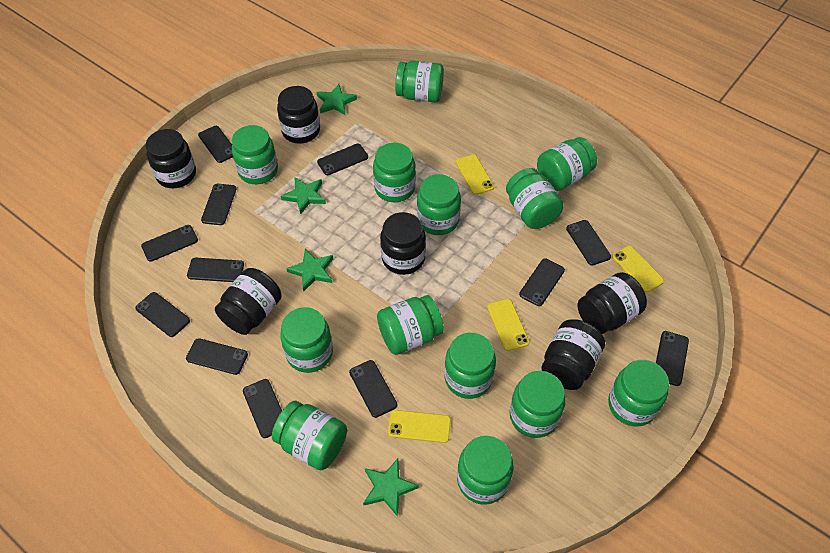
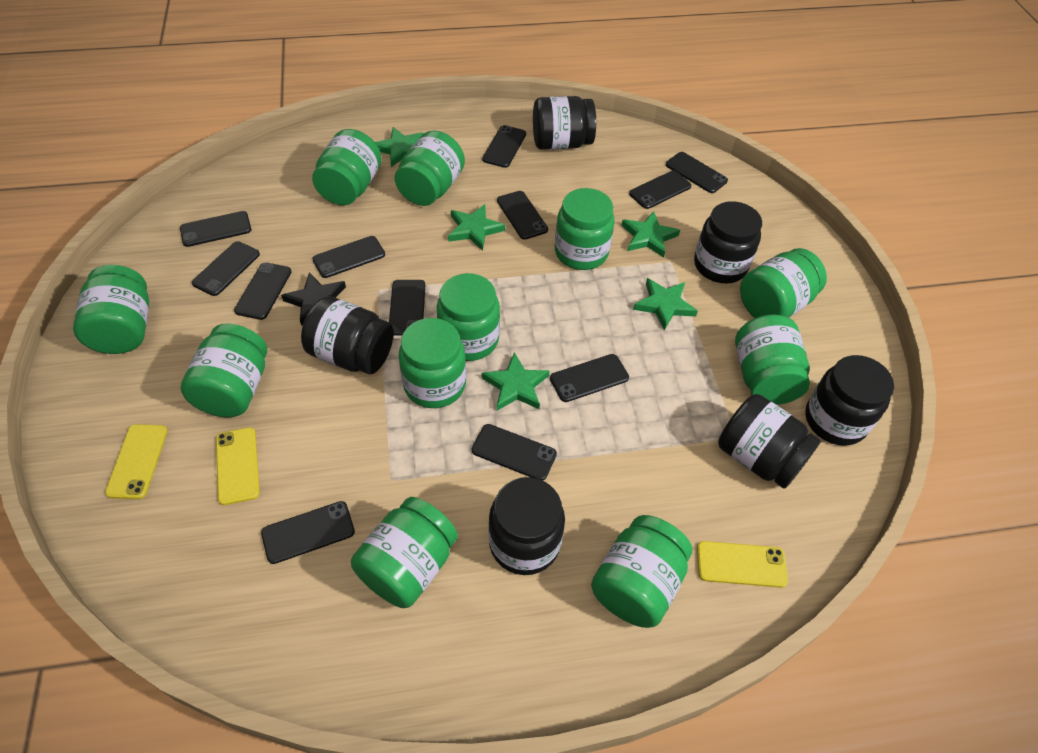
black star: 0 -> 1
green jar: 13 -> 11
green star: 4 -> 5
yellow phone: 4 -> 3

